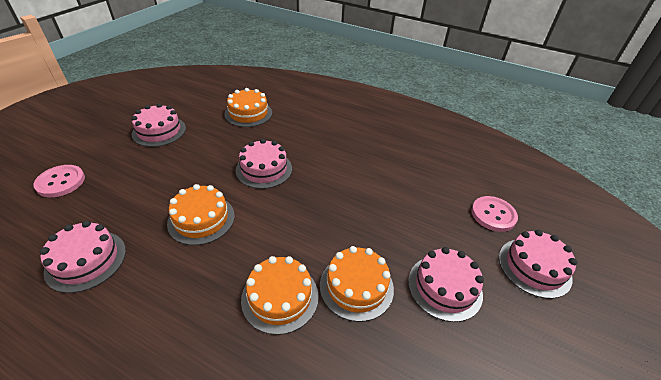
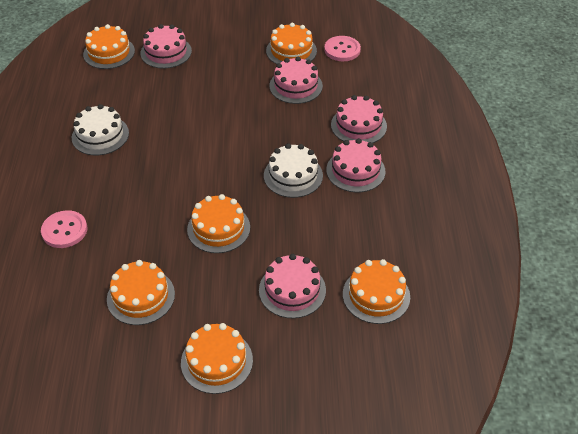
orange cake: 4 -> 6
white cake: 0 -> 2

